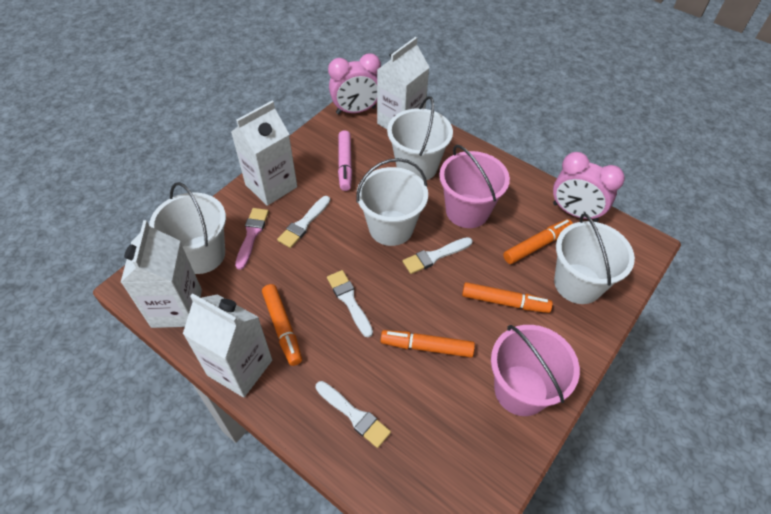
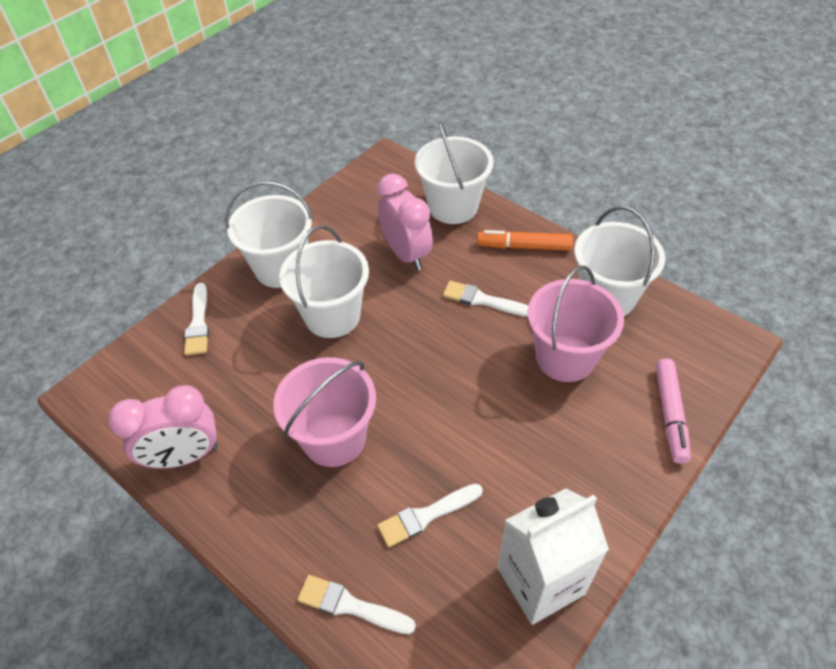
orange marker: 4 -> 1
pink brush: 1 -> 0
white carton: 4 -> 1

